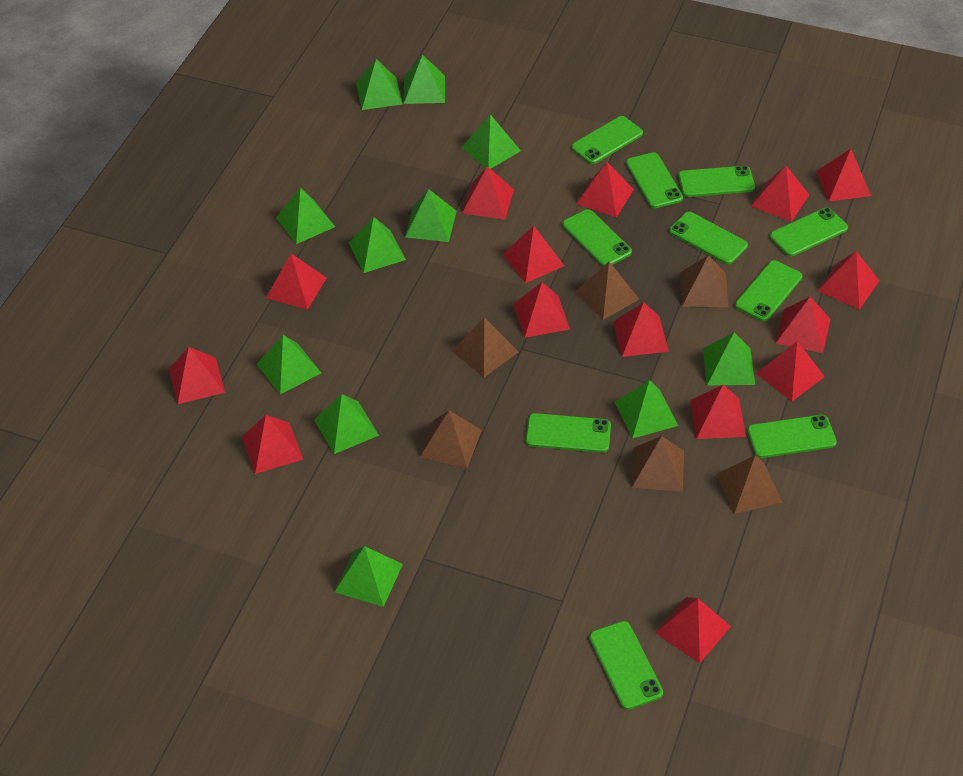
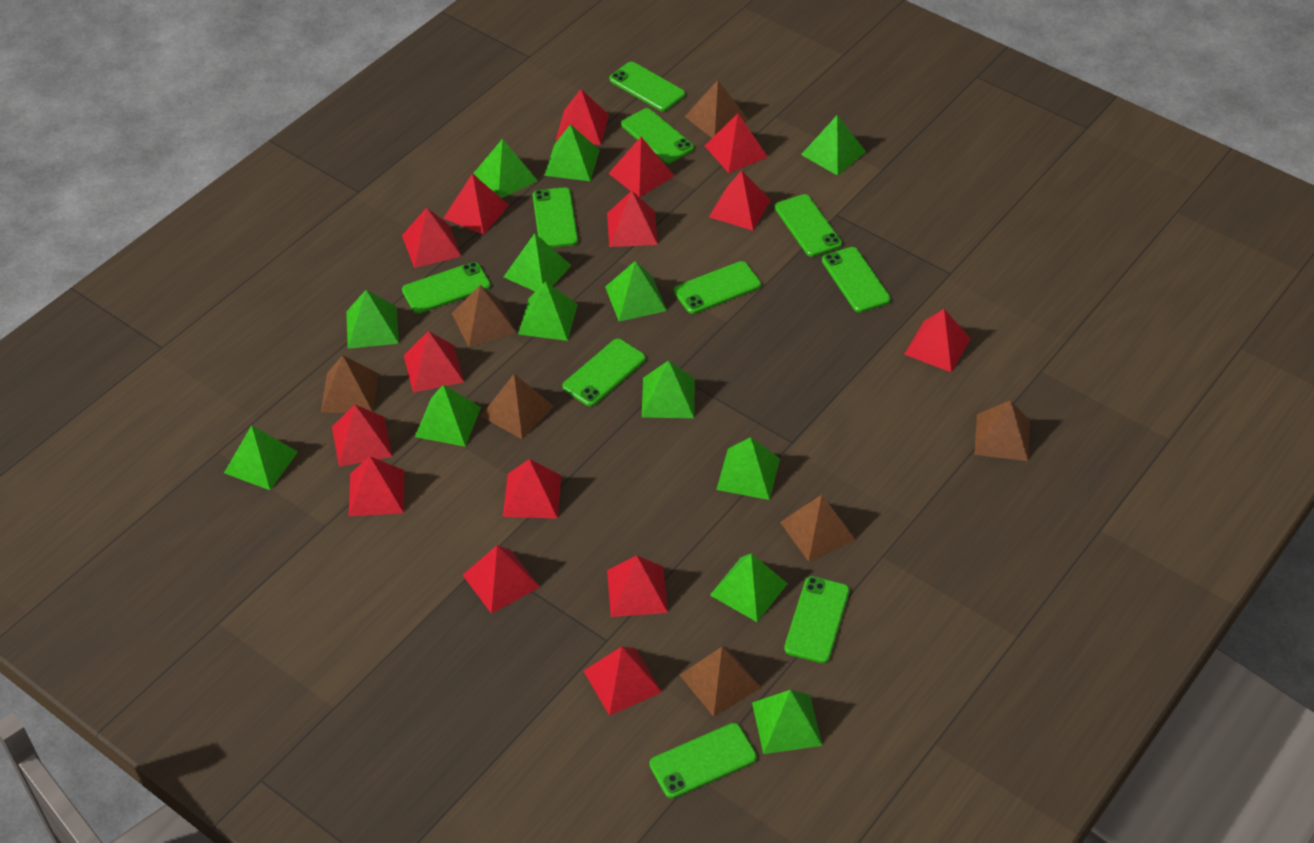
brown pyramid: 6 -> 7
green pyramid: 11 -> 13

